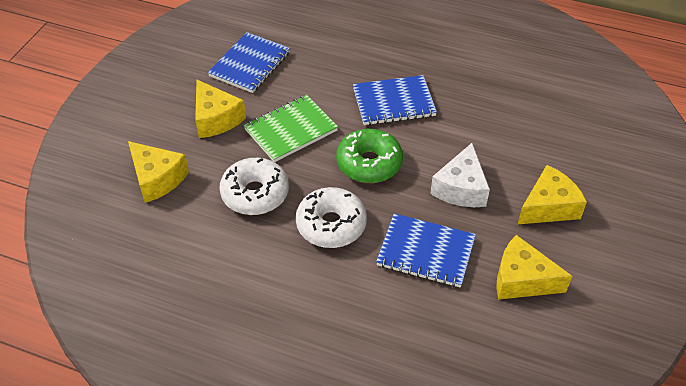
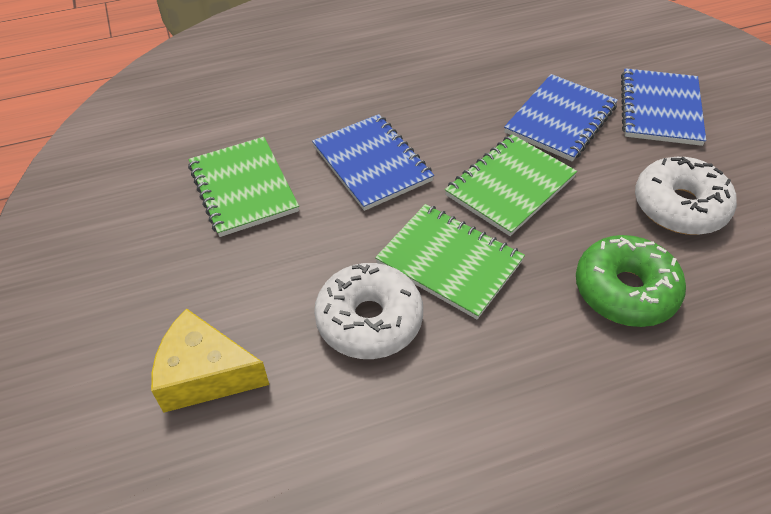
green notebook: 1 -> 3
white cheese: 1 -> 0
yellow cheese: 4 -> 1

